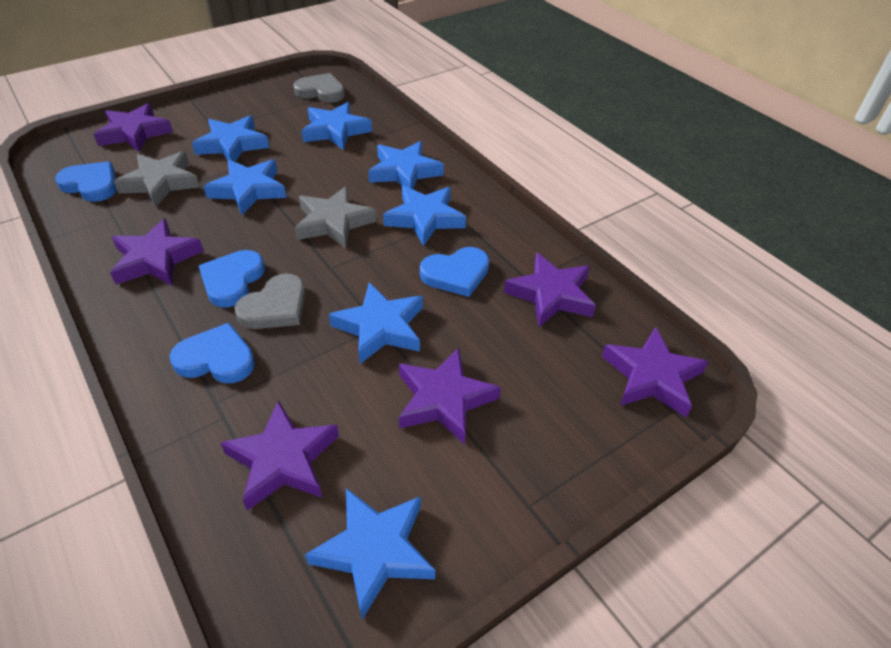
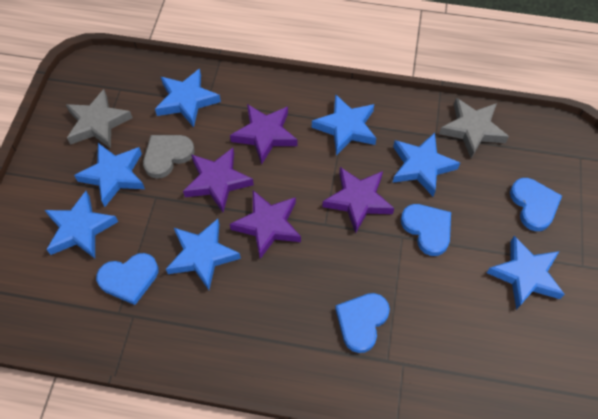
grey heart: 2 -> 1
purple star: 6 -> 4

